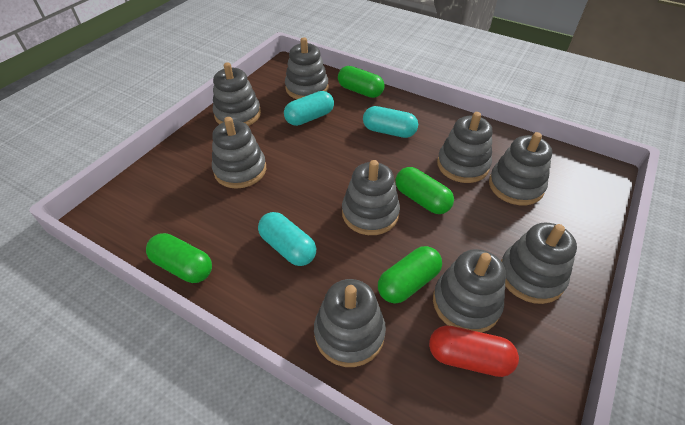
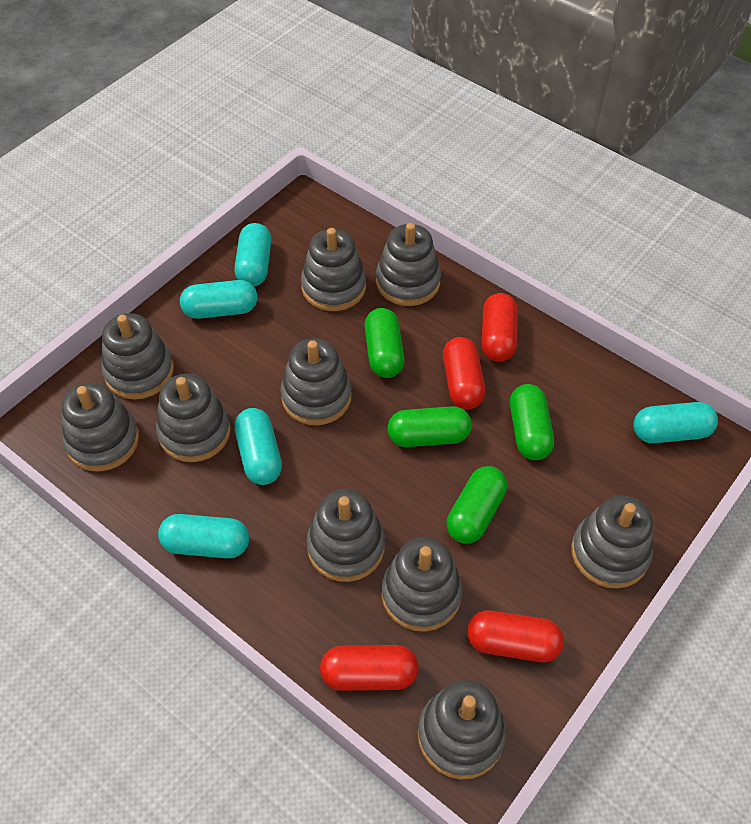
grey stacking toy: 9 -> 10
red capsule: 1 -> 4
turquoise capsule: 3 -> 5

